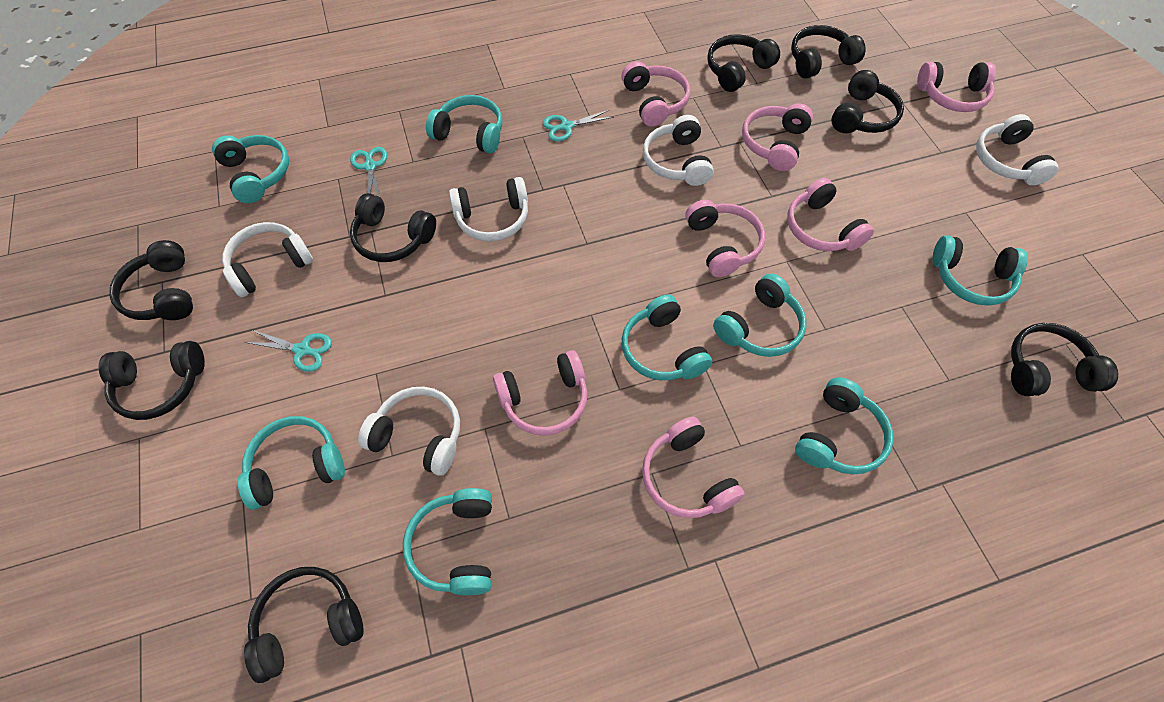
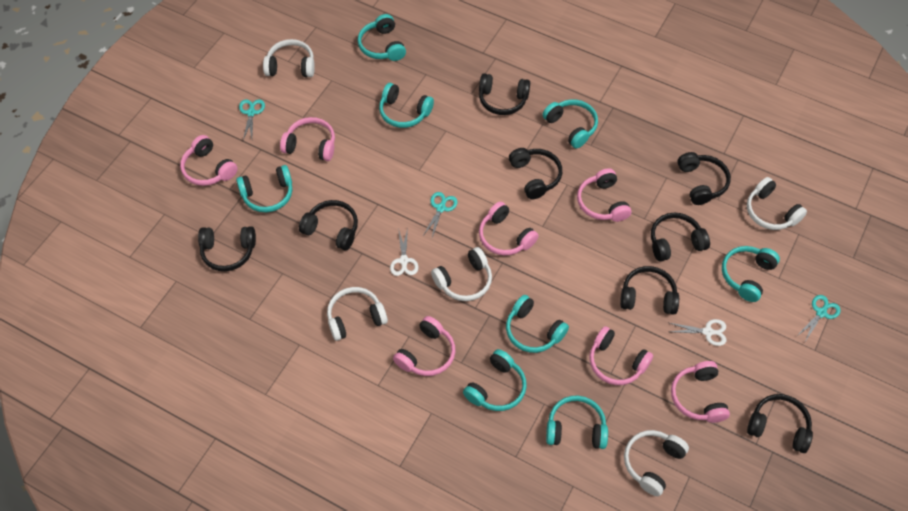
white scissors: 0 -> 2

